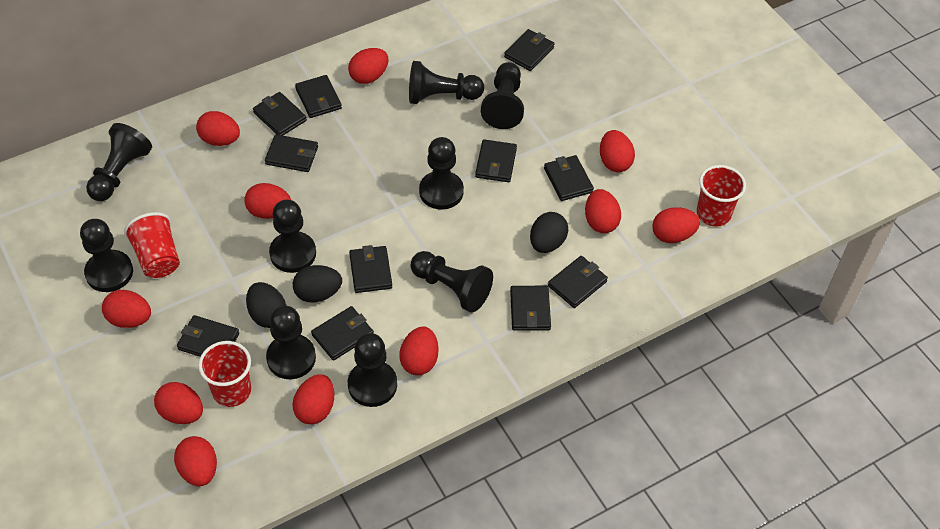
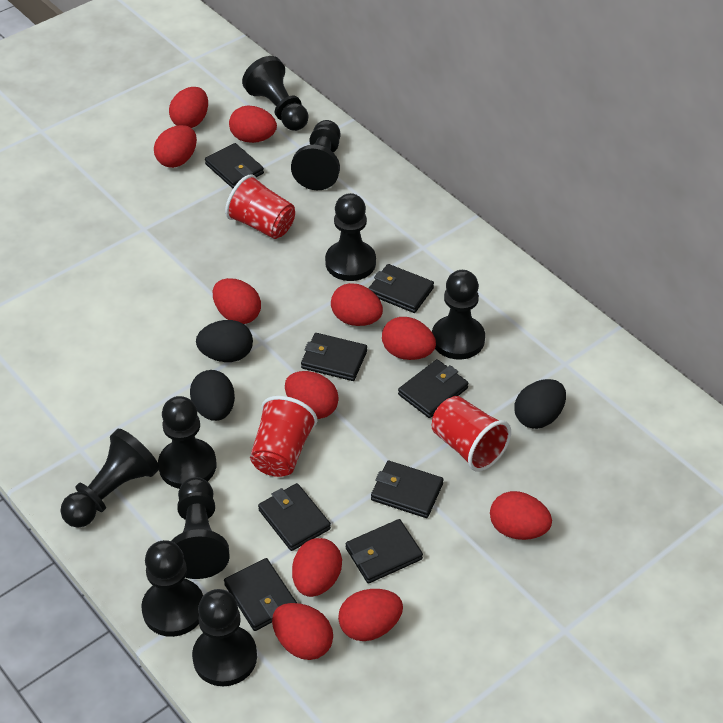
black wallet: 11 -> 8

